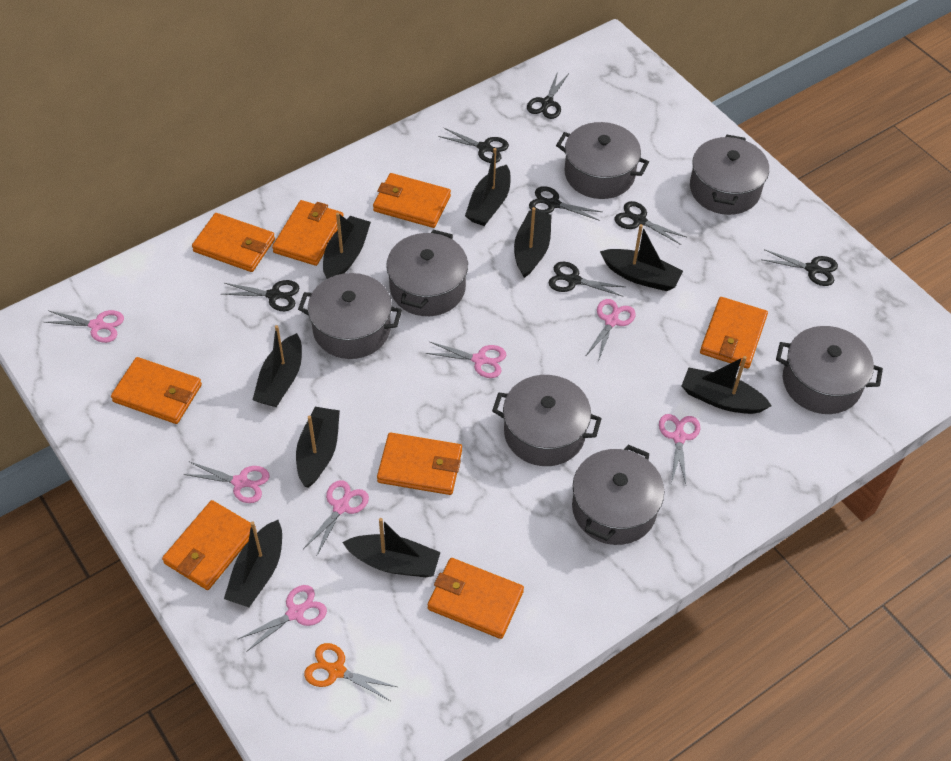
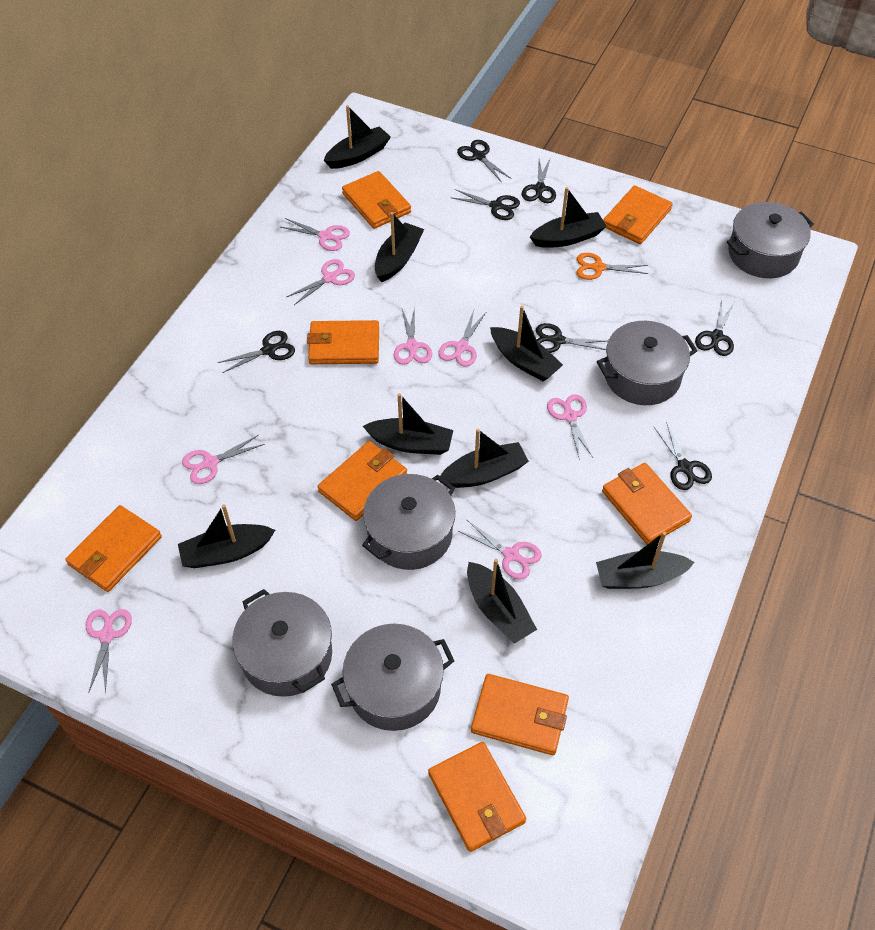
grey pot: 7 -> 5
pink scissors: 7 -> 8

